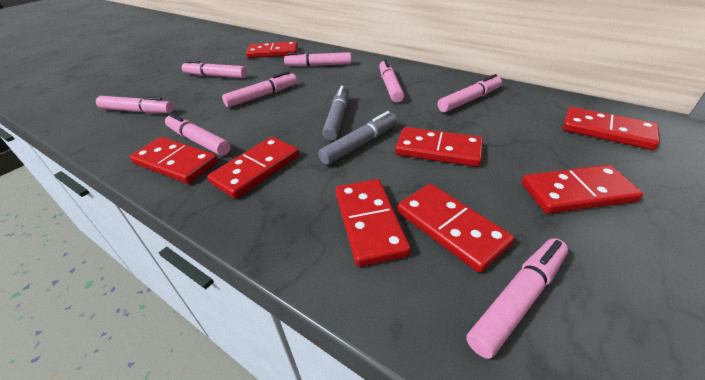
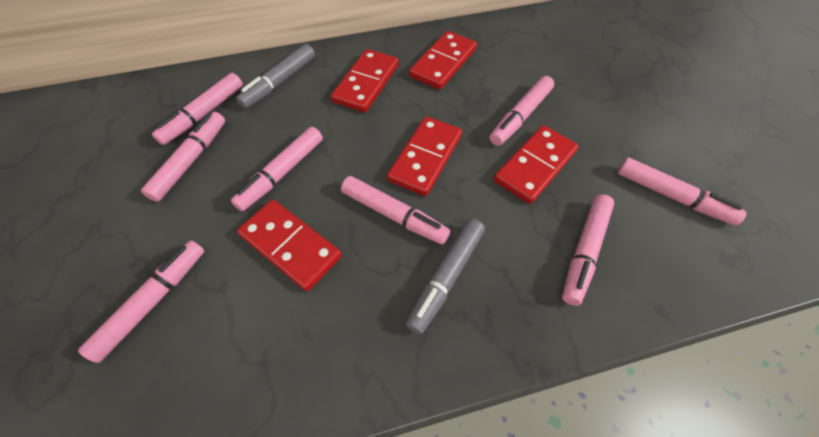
red domino: 8 -> 5

